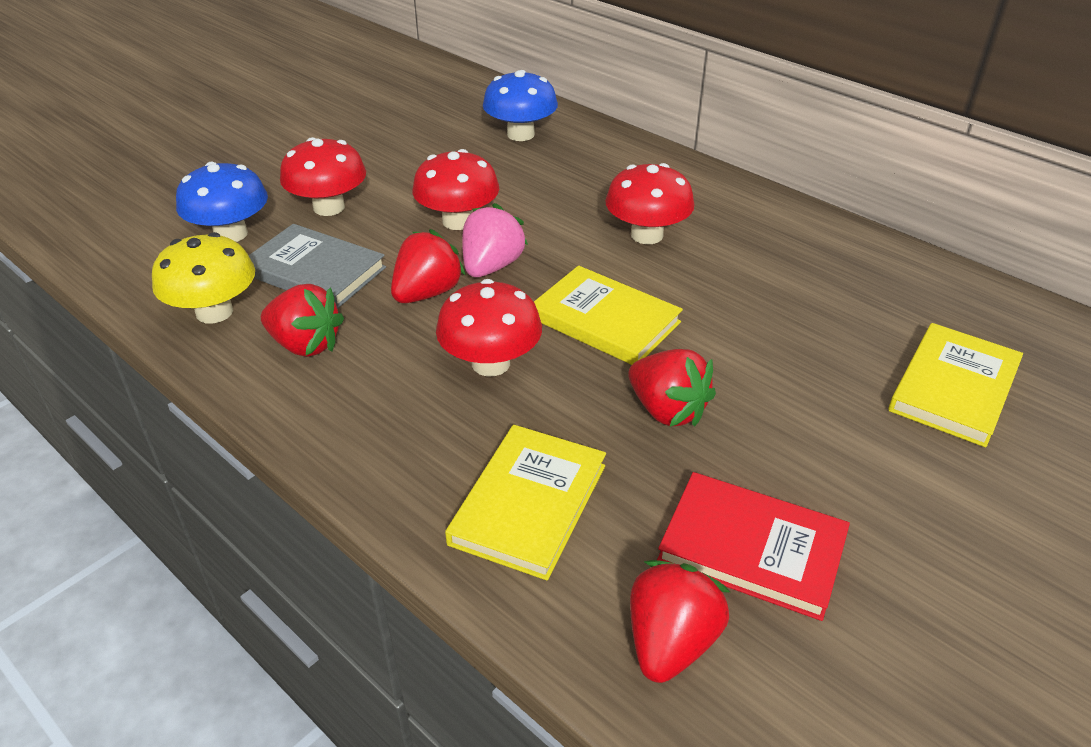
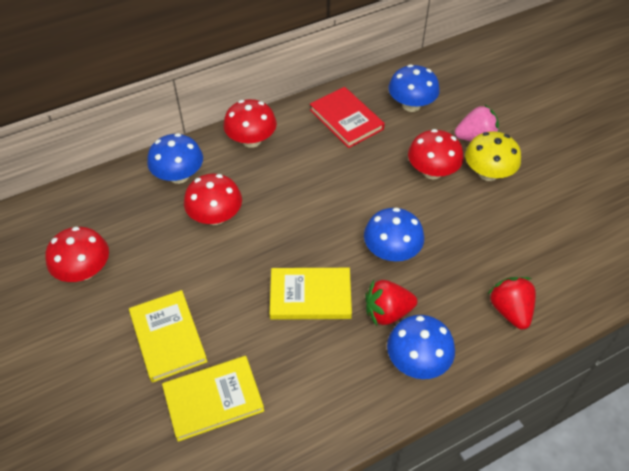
blue mushroom: 2 -> 4
grey book: 1 -> 0
red strawberry: 4 -> 2

